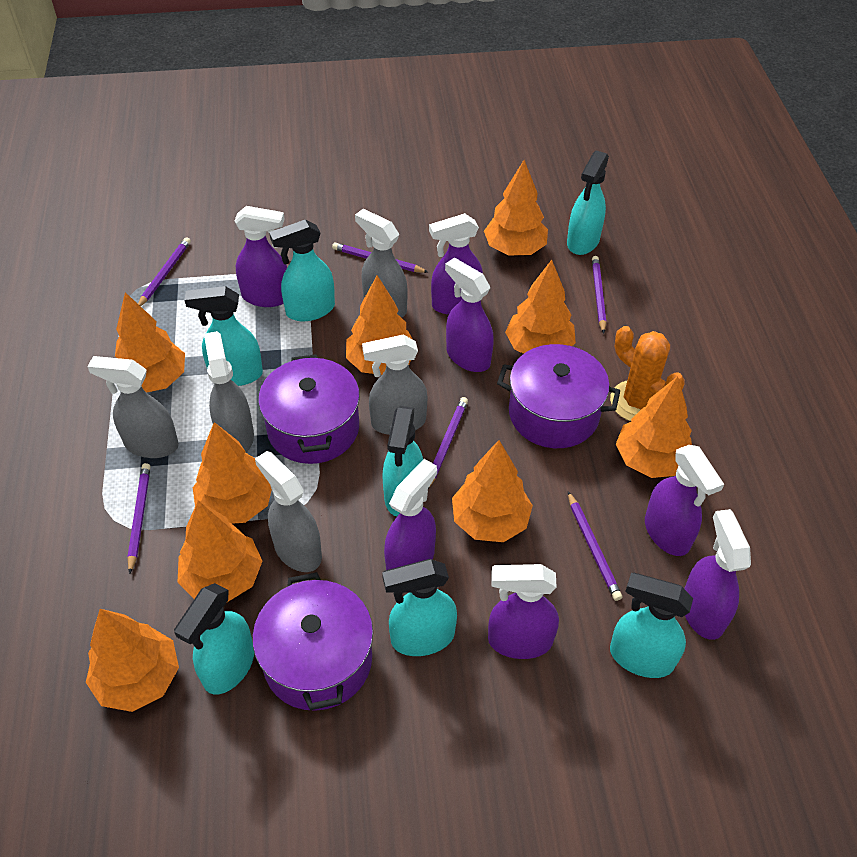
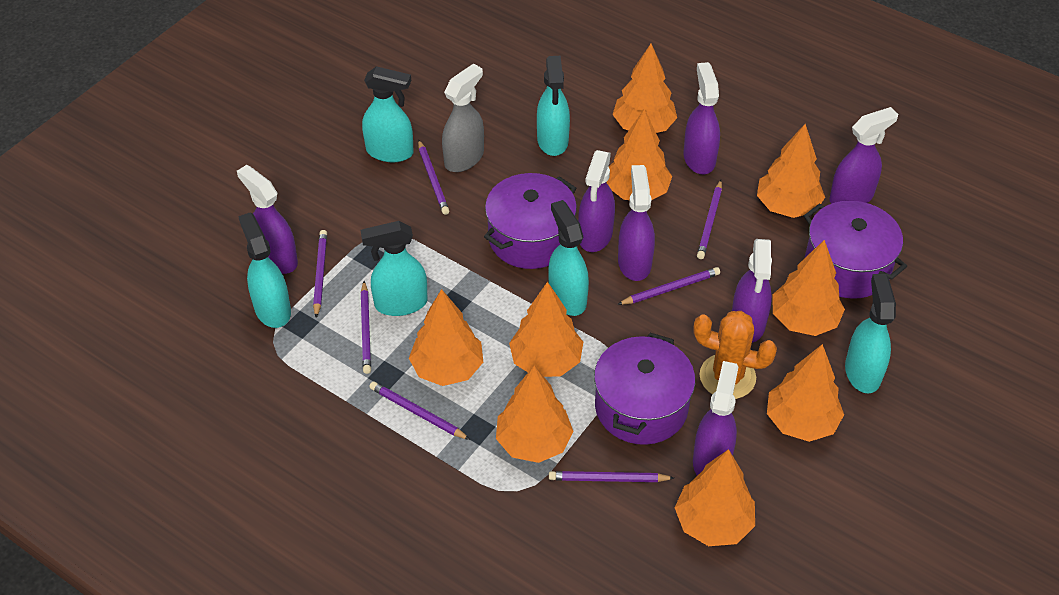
grey spray bottle: 5 -> 1
purple pencil: 6 -> 7
turquoise spray bottle: 7 -> 6

